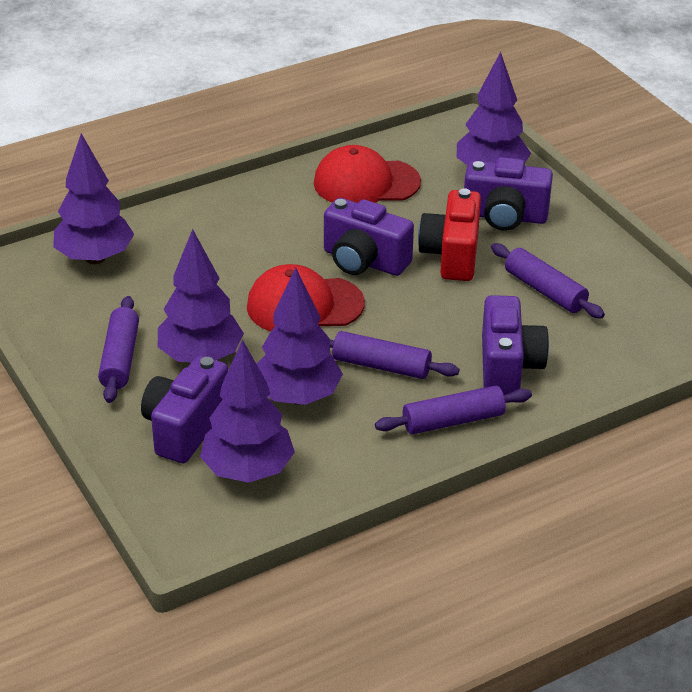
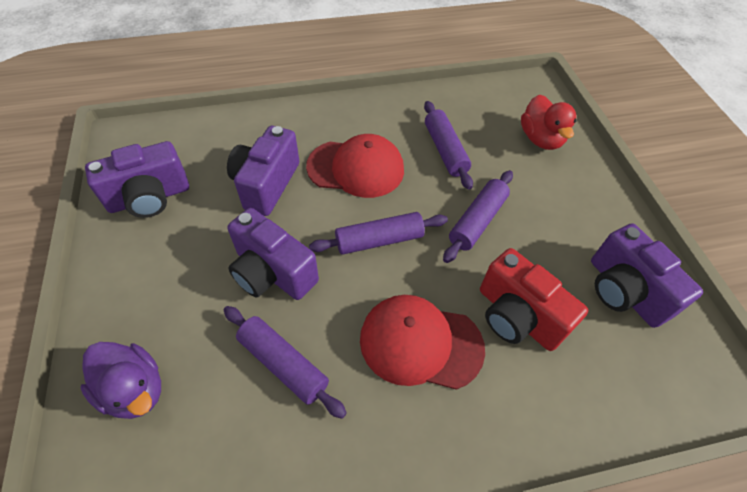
purple duck: 0 -> 1
purple tree: 5 -> 0
red duck: 0 -> 1

